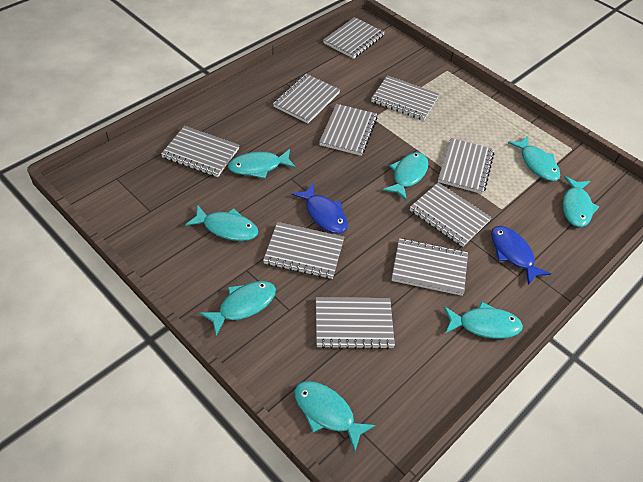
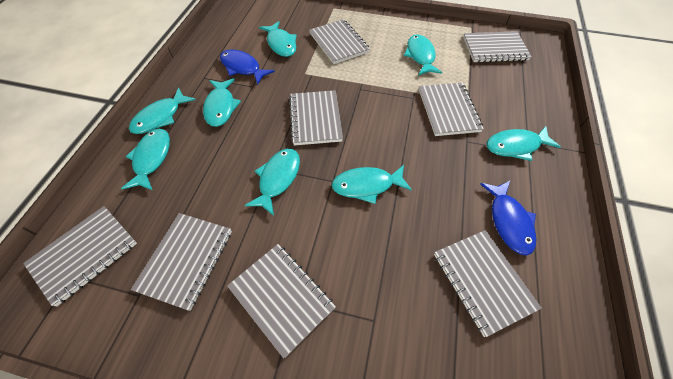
grey notebook: 10 -> 8

